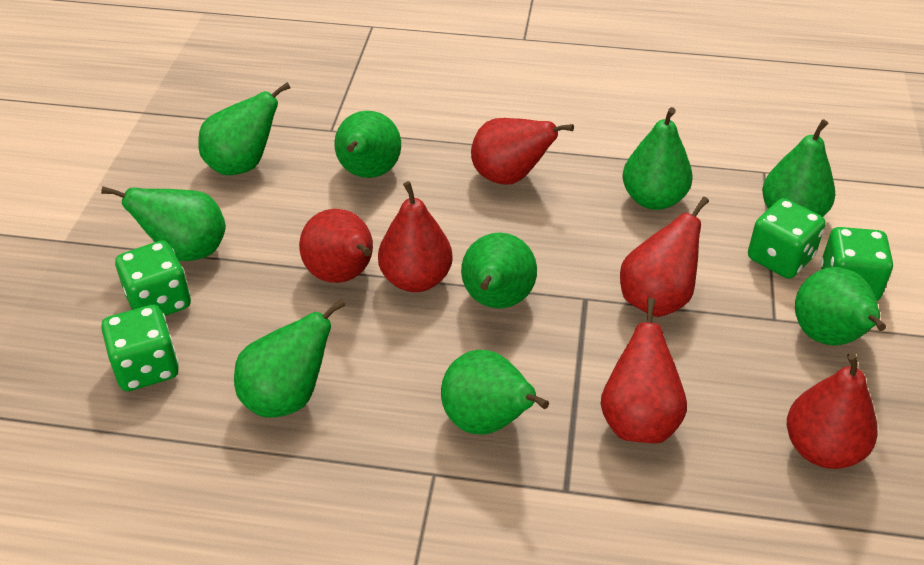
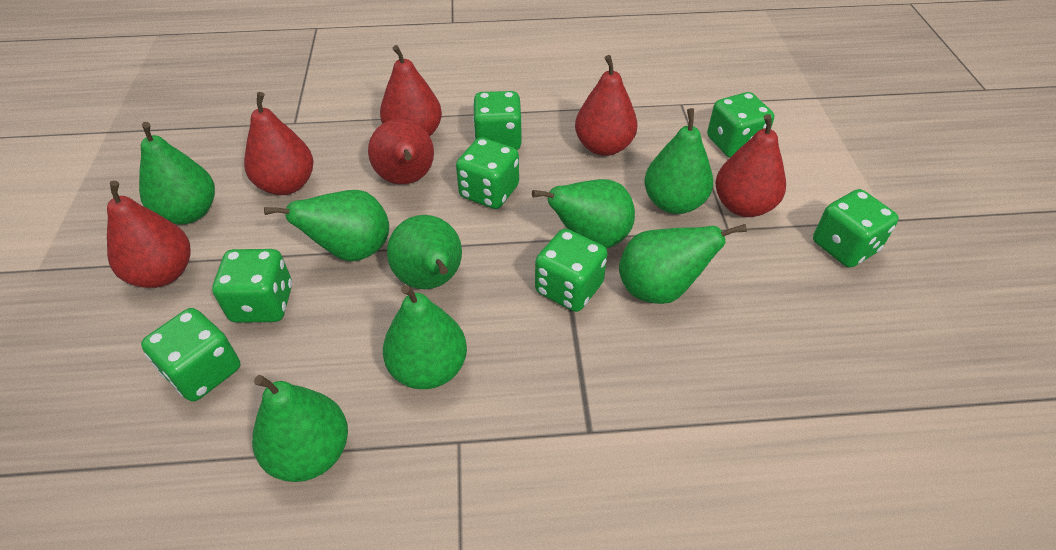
green dice: 4 -> 7
green pear: 9 -> 8

